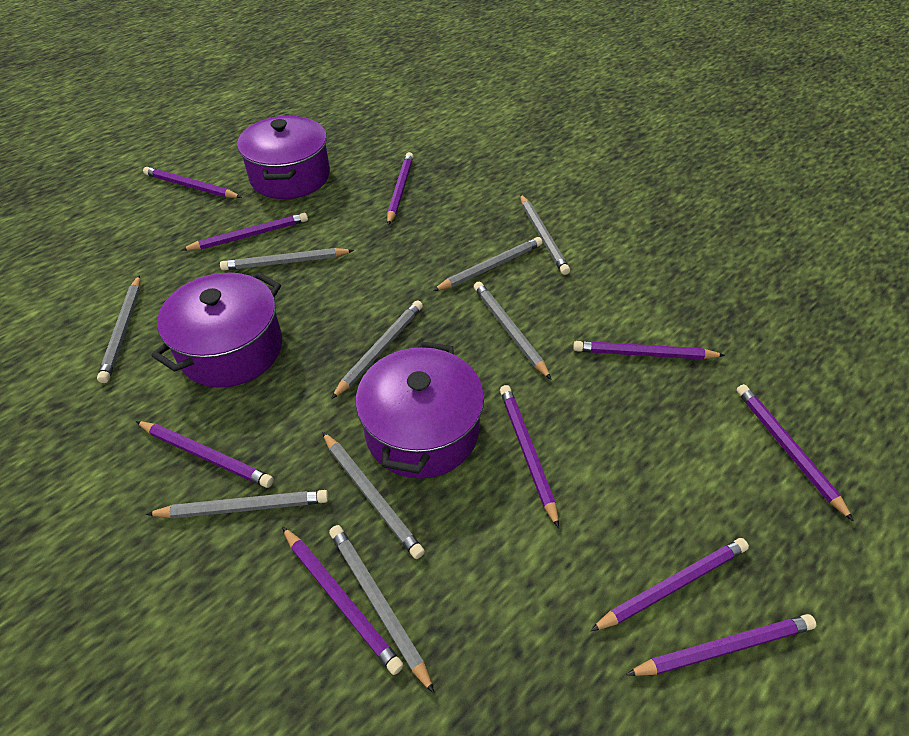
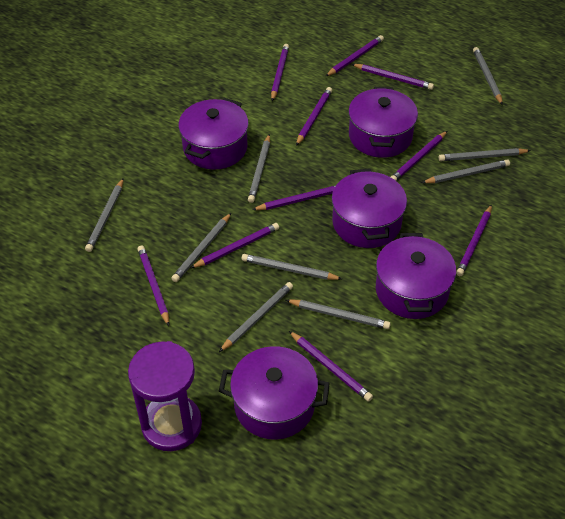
purple hourglass: 0 -> 1
purple pot: 3 -> 5

